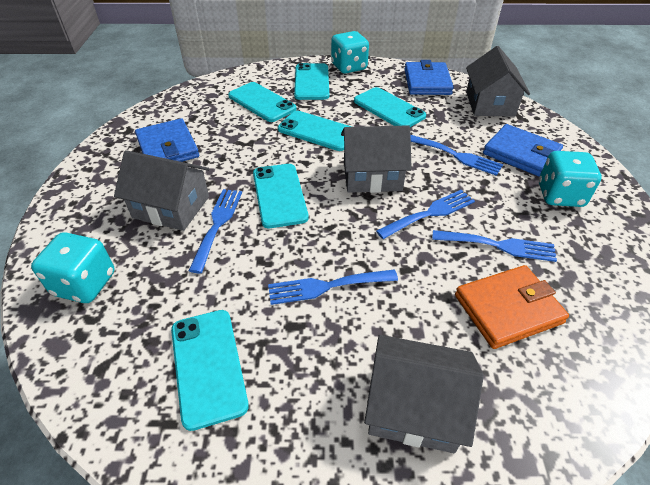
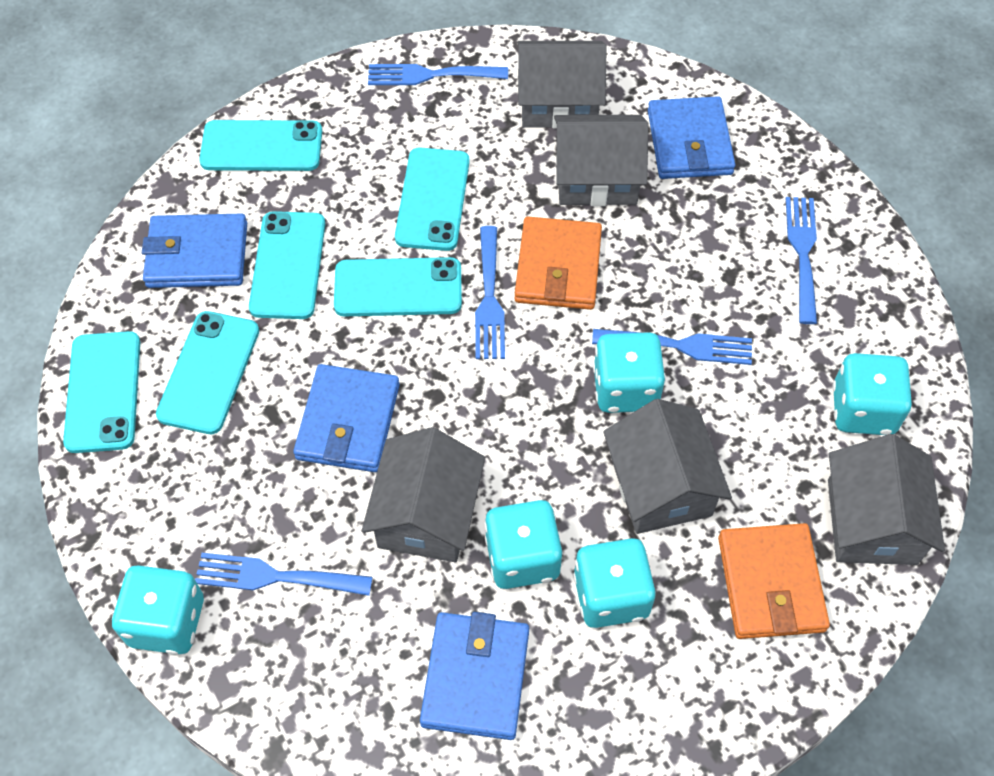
blue wallet: 3 -> 4
grey house: 4 -> 5
orange wallet: 1 -> 2
turquoise dice: 3 -> 5

